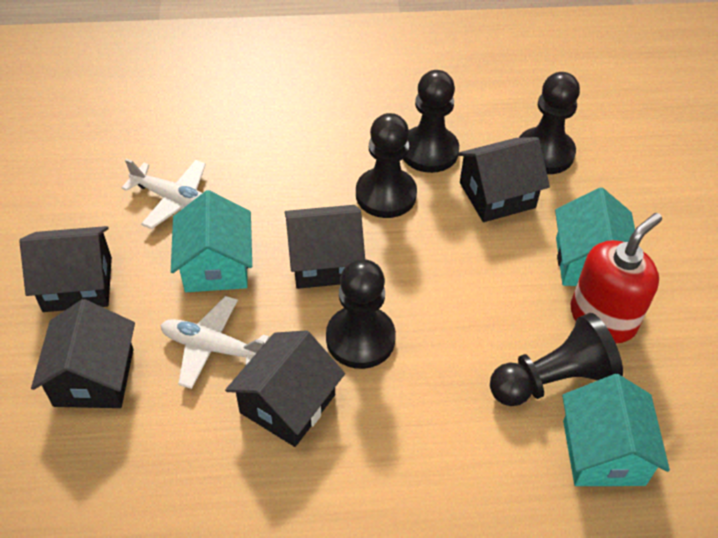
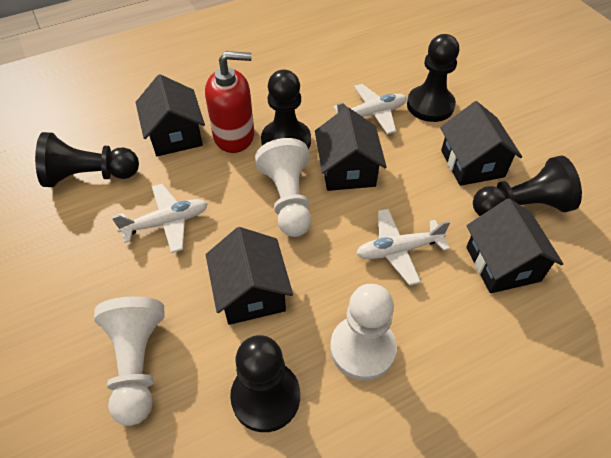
turquoise house: 3 -> 0
white pawn: 0 -> 3
white plane: 2 -> 3

